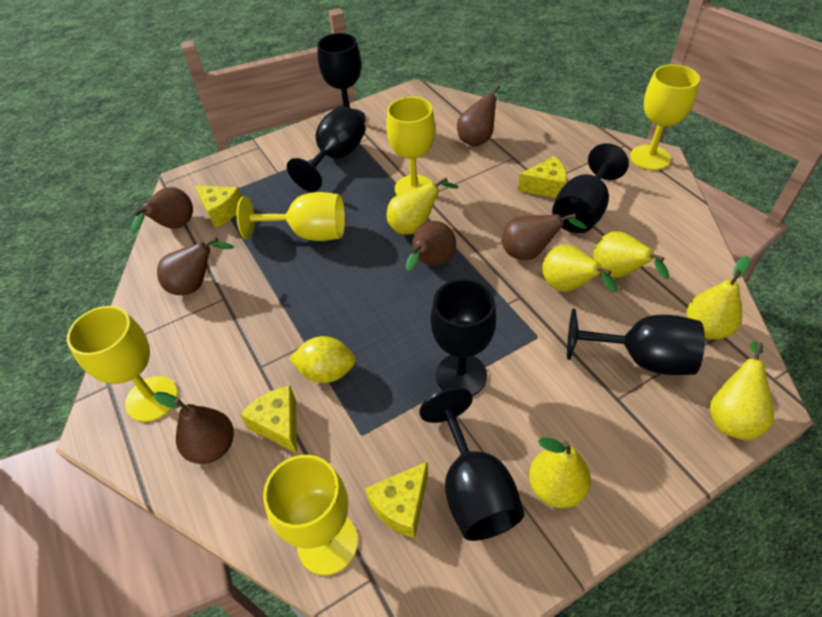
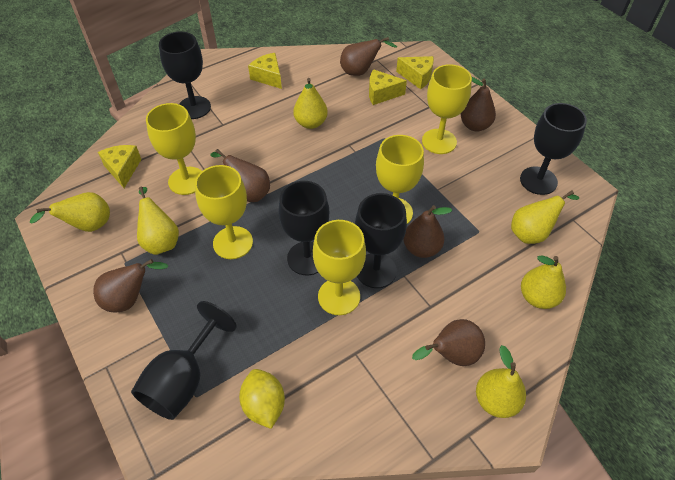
black goblet: 6 -> 5

